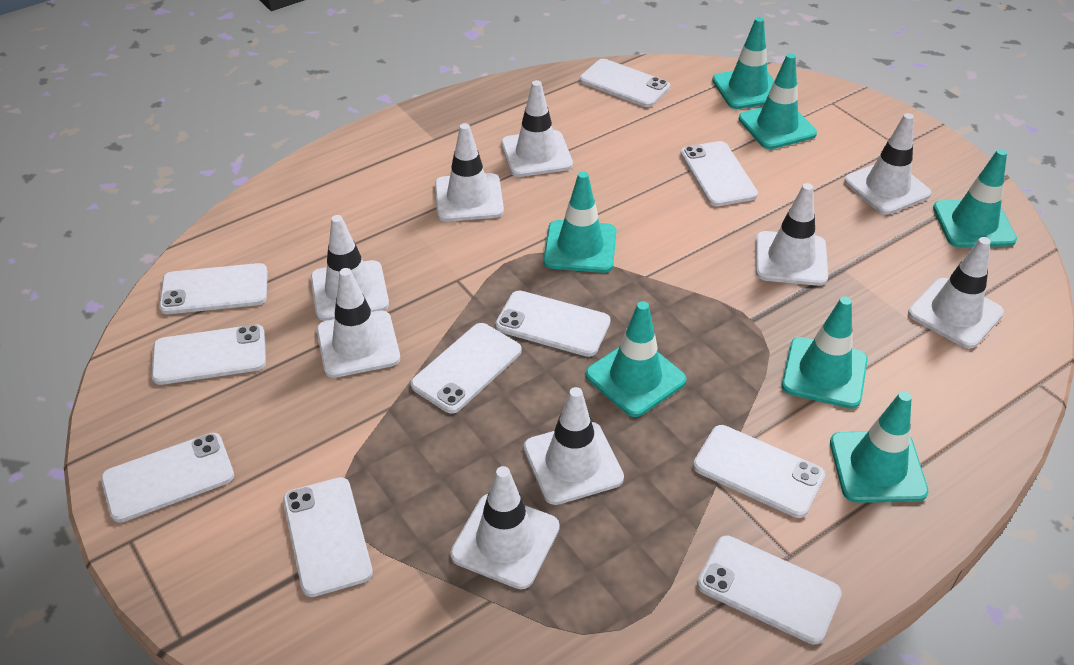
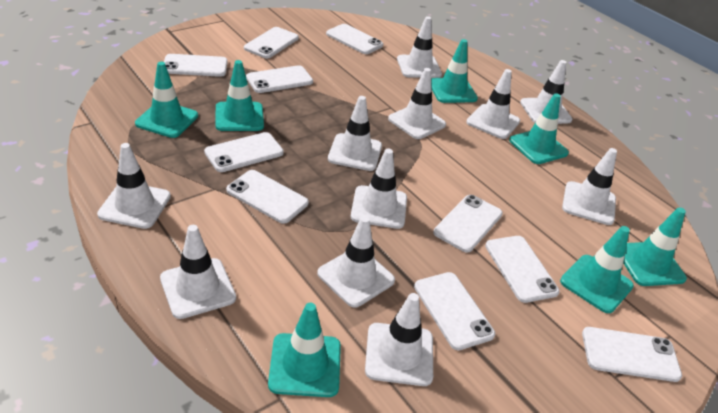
white traffic cone: 9 -> 11

